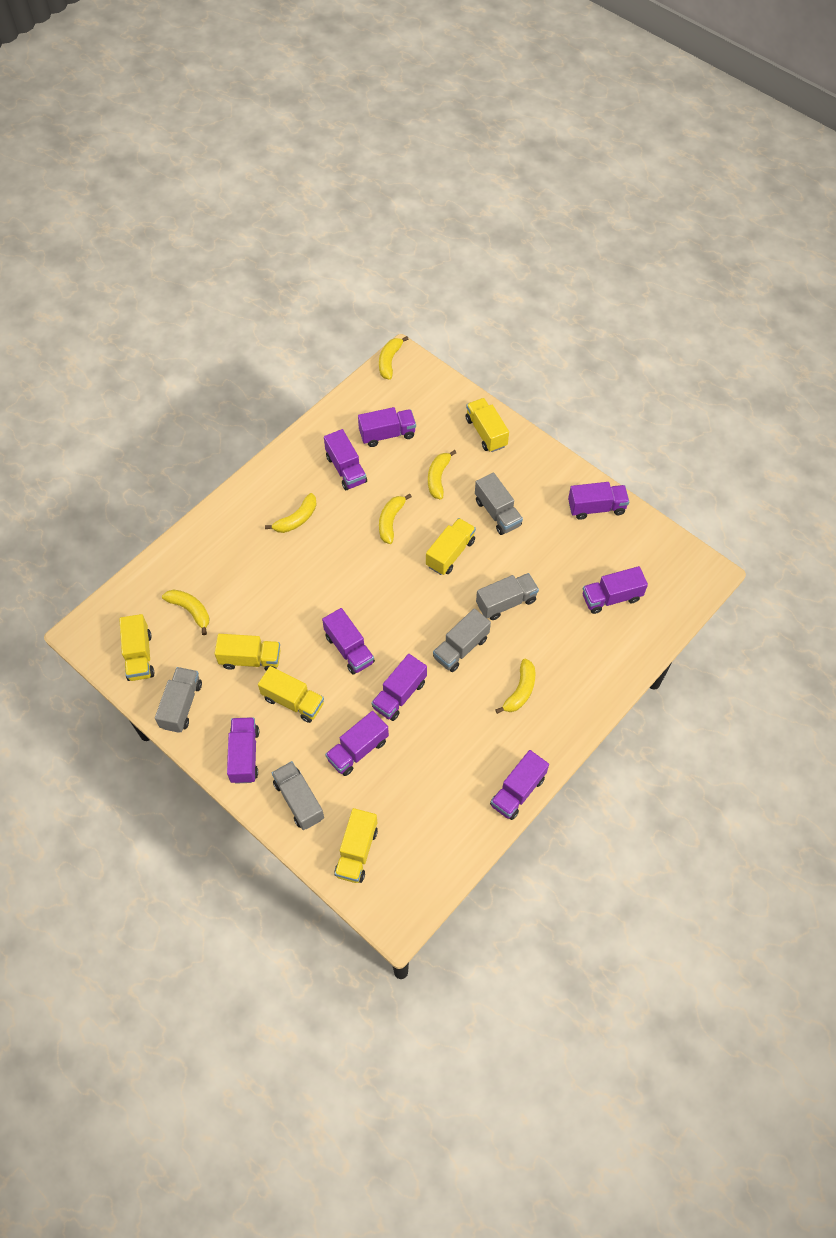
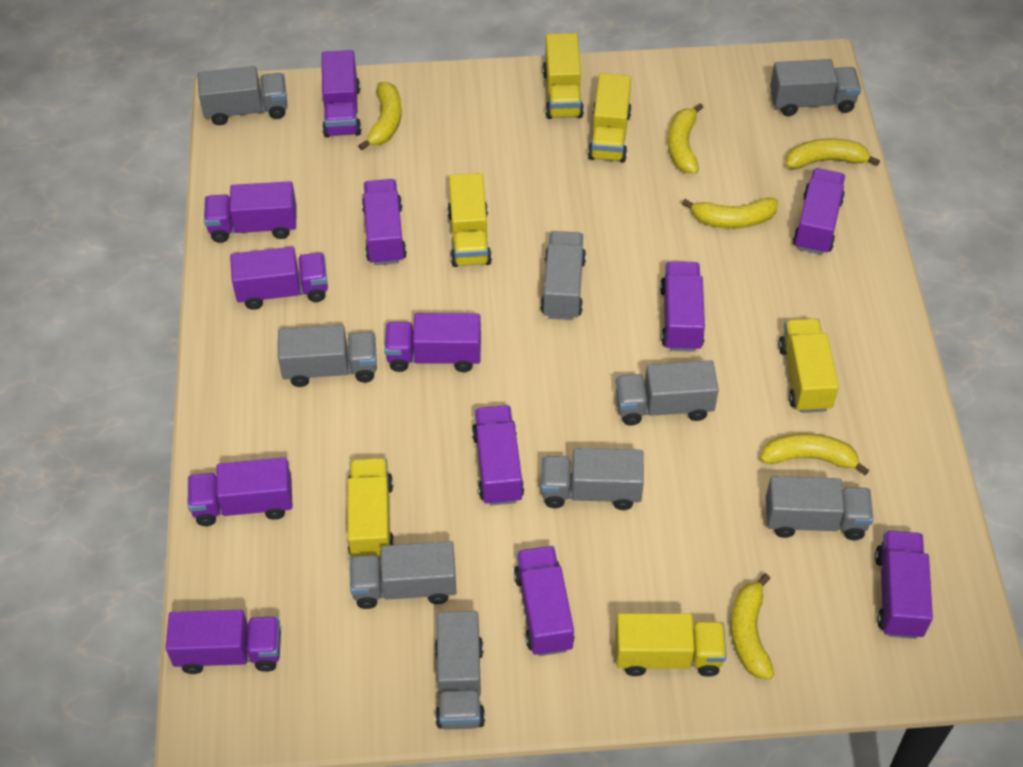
grey truck: 5 -> 9
purple truck: 9 -> 12

